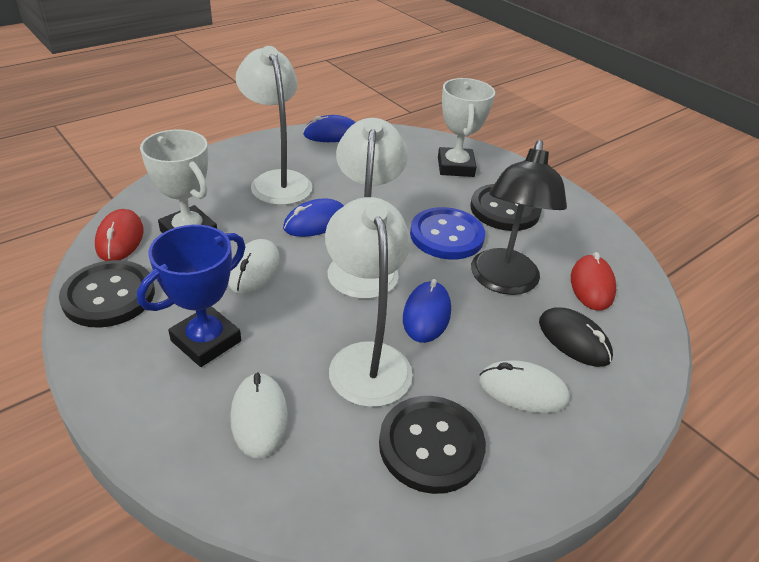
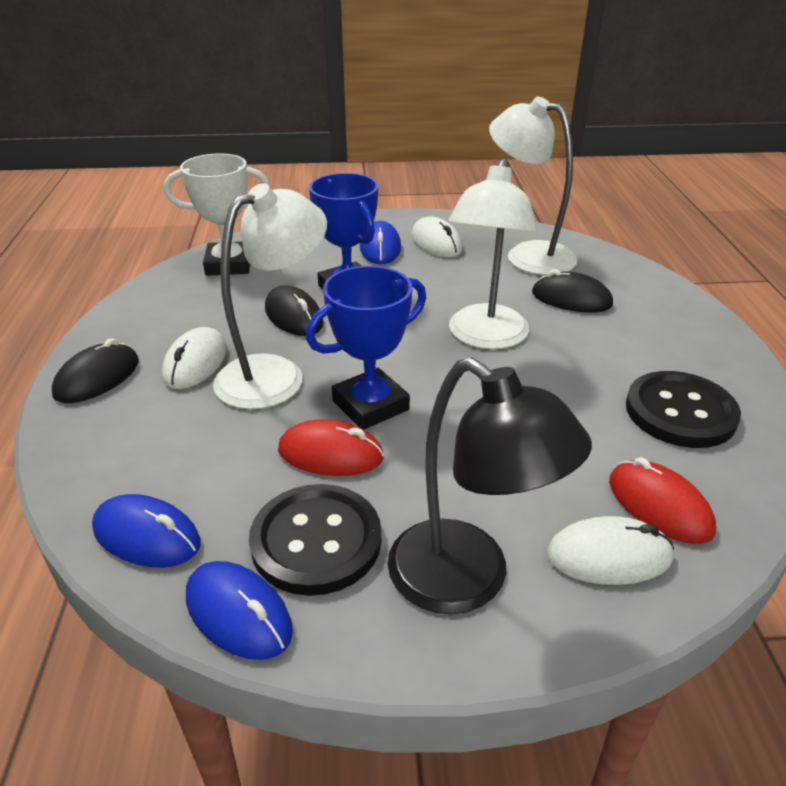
black button: 3 -> 2
black mouse: 1 -> 3
blue button: 1 -> 0
blue trophy: 1 -> 2
white trophy: 2 -> 1

